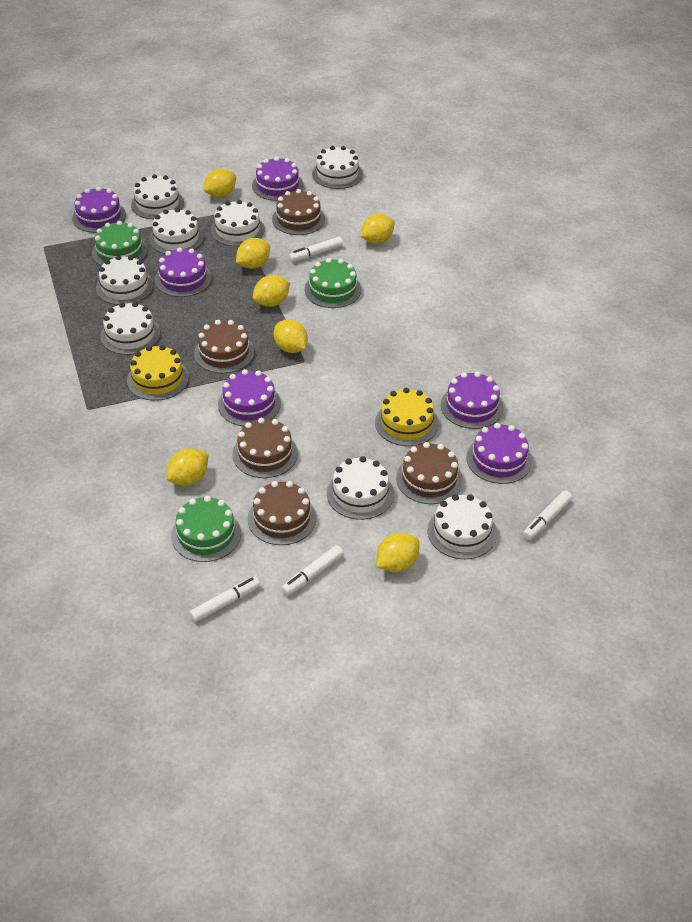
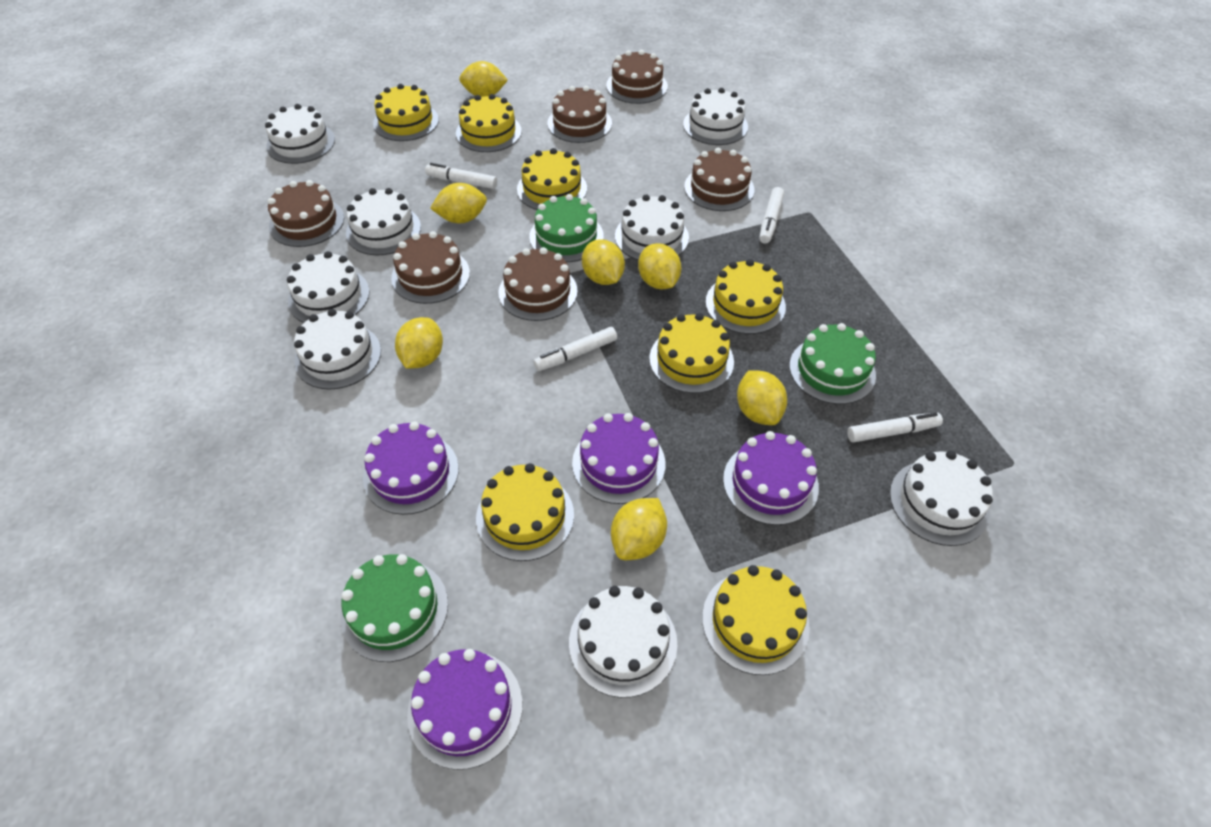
brown cake: 5 -> 6
purple cake: 6 -> 4
yellow cake: 2 -> 7

